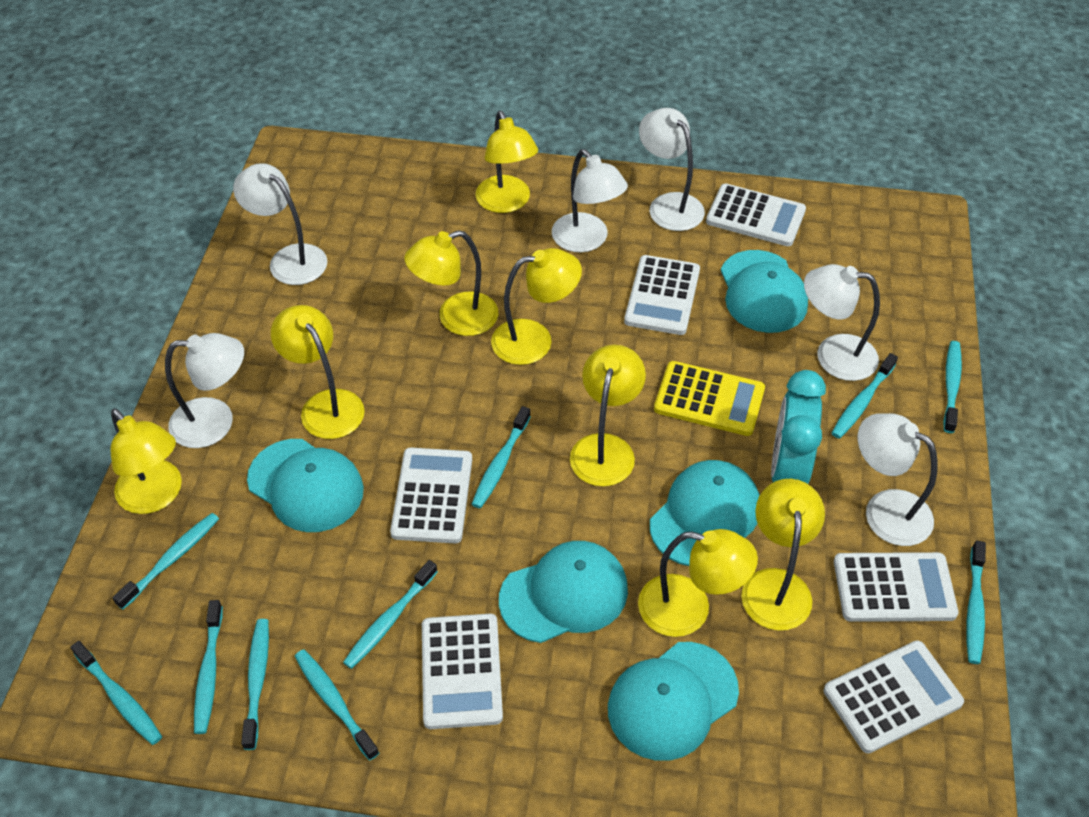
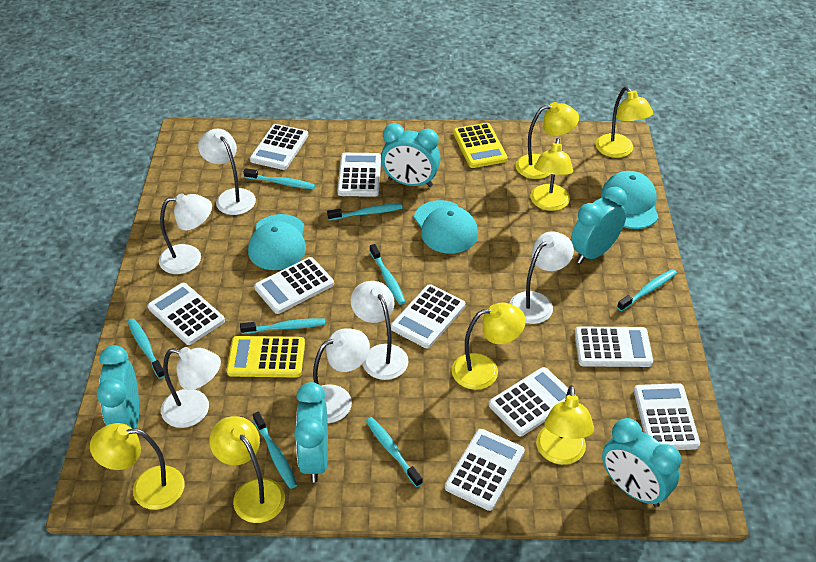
turquoise cap: 5 -> 3
turquoise clock: 1 -> 5
turquoise toothbrush: 10 -> 8
white calculator: 6 -> 9
yellow calculator: 1 -> 2
yellow lamp: 8 -> 7

